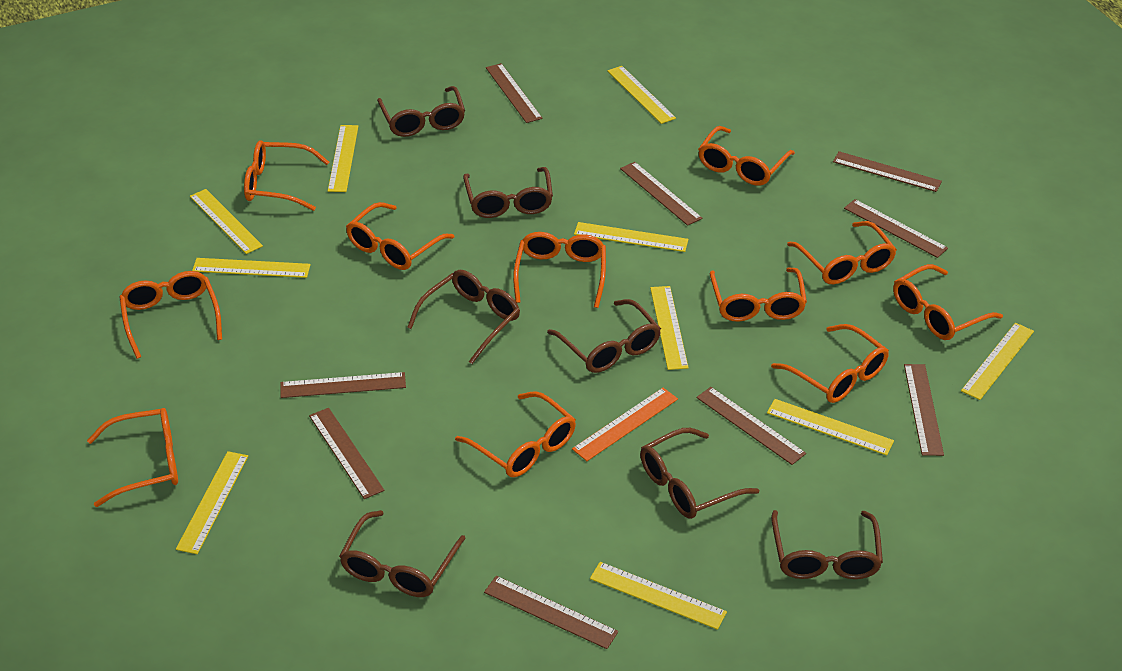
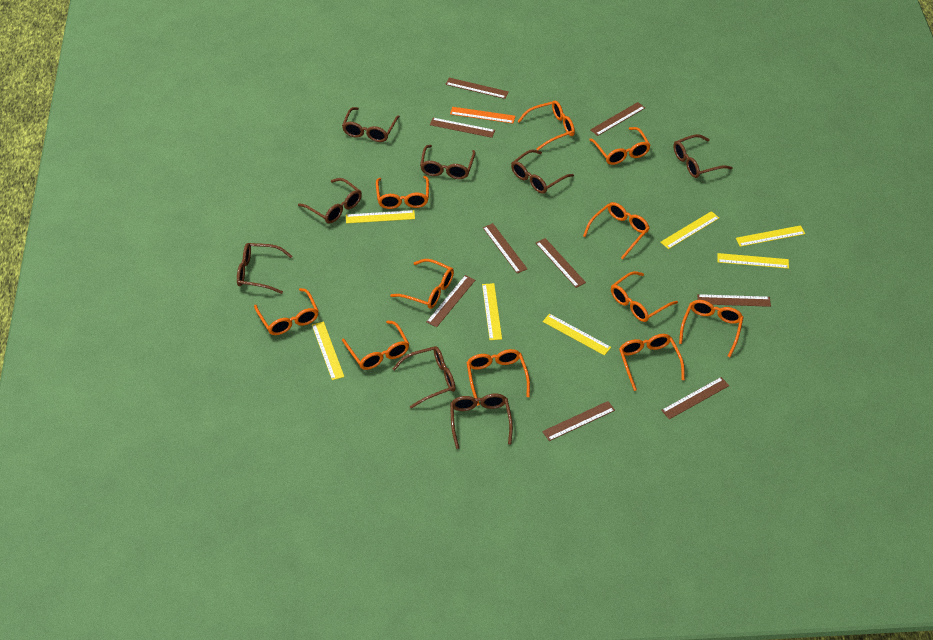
brown glasses: 7 -> 8
yellow ruler: 10 -> 7

